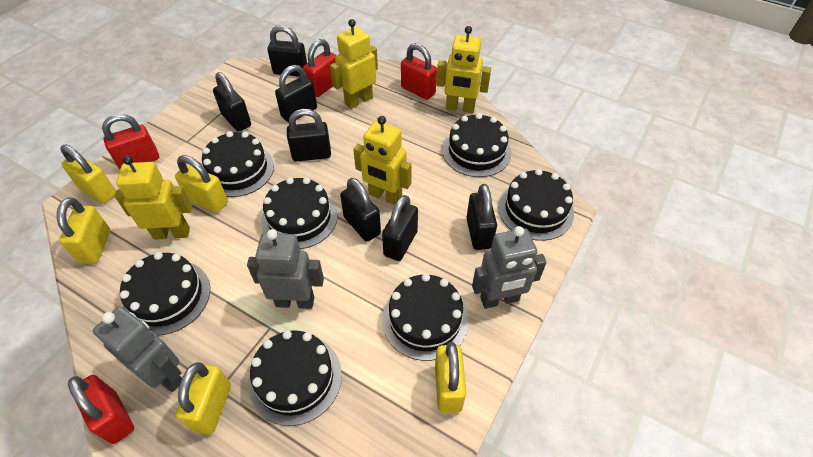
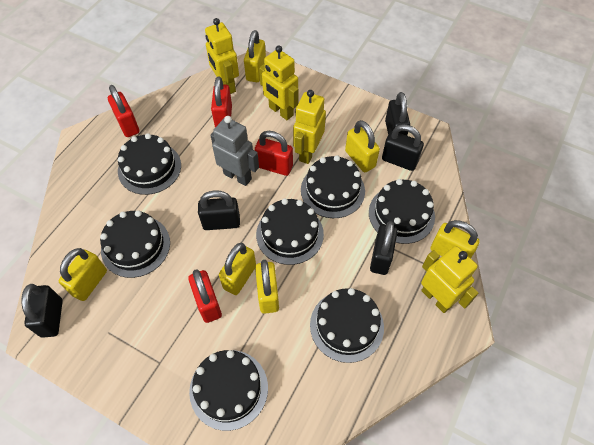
black padlock: 7 -> 5
grey robot: 3 -> 1
yellow padlock: 5 -> 6

